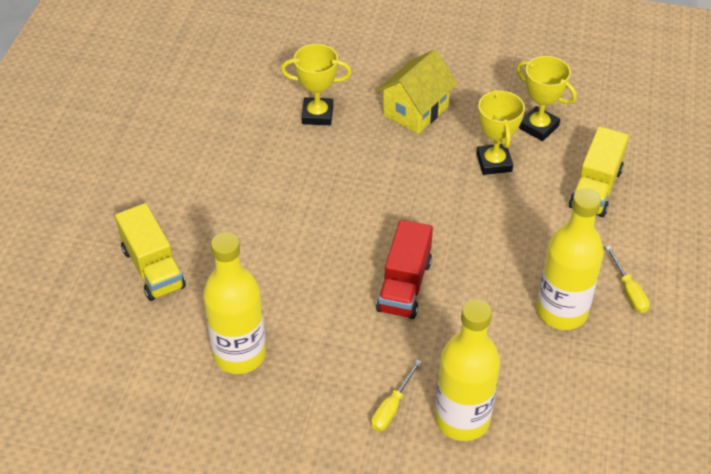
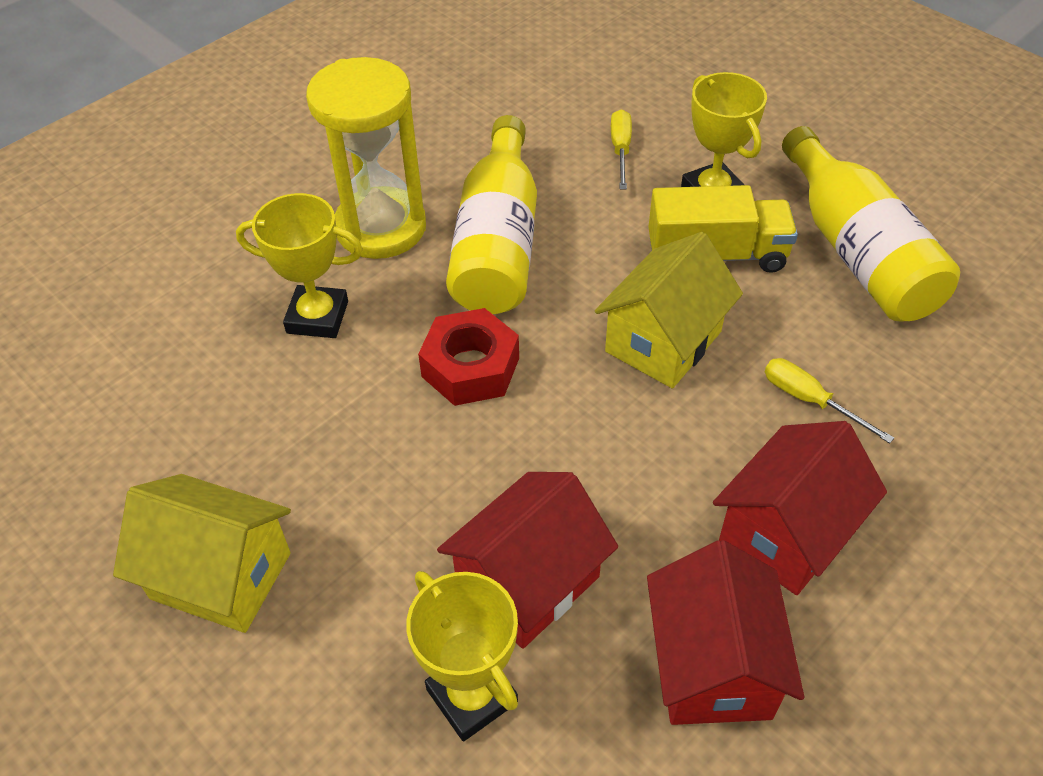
red house: 0 -> 3
red nut: 0 -> 1
red truck: 1 -> 0
yellow bottle: 3 -> 2
yellow hourglass: 0 -> 1
yellow house: 1 -> 2
yellow truck: 2 -> 1

